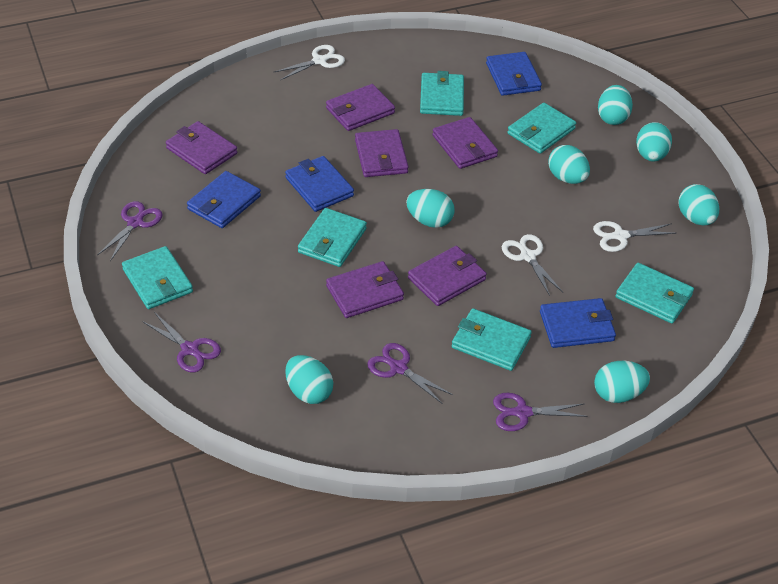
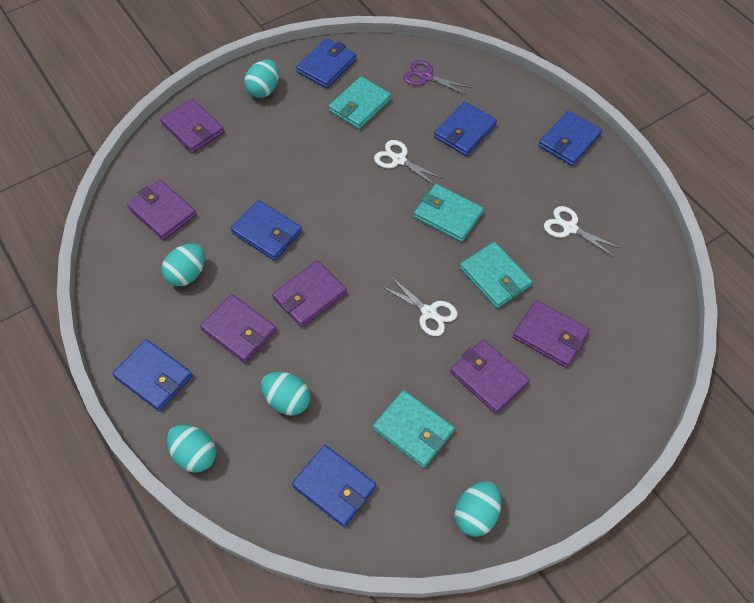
blue wallet: 4 -> 6
purple scissors: 4 -> 1
turquoise egg: 7 -> 5
turquoise wallet: 6 -> 4

